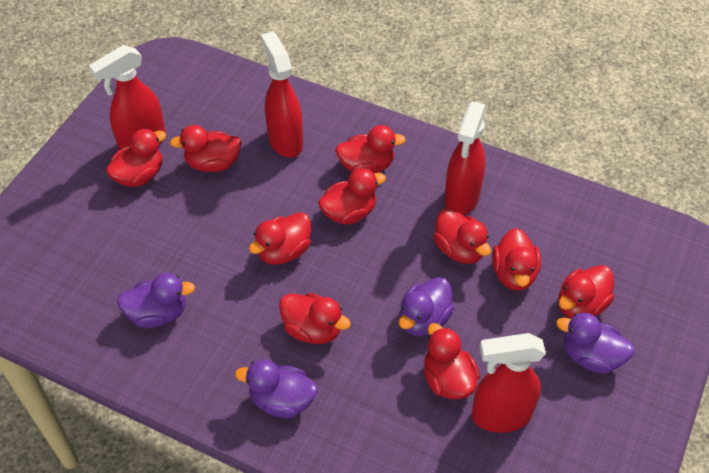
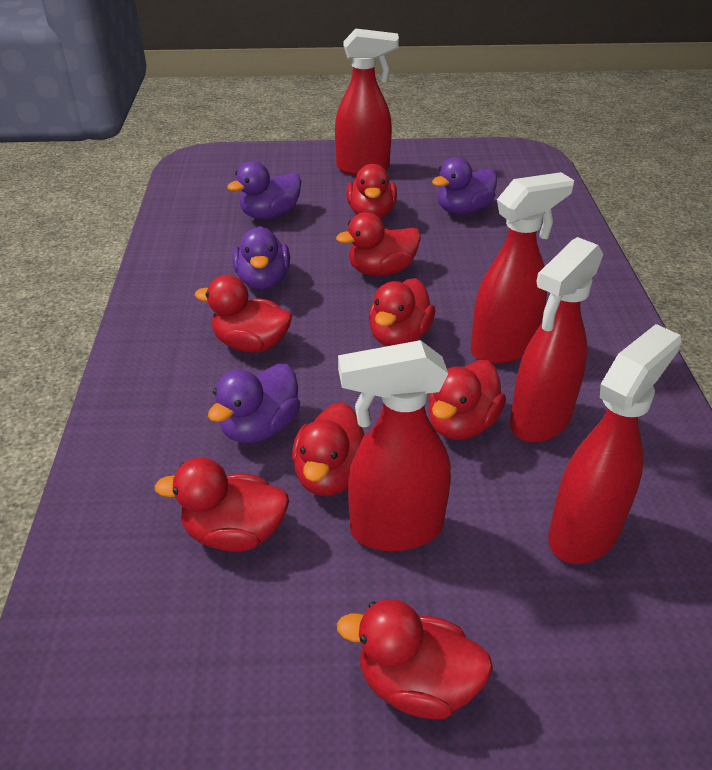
red duck: 10 -> 8
red spray bottle: 4 -> 5

